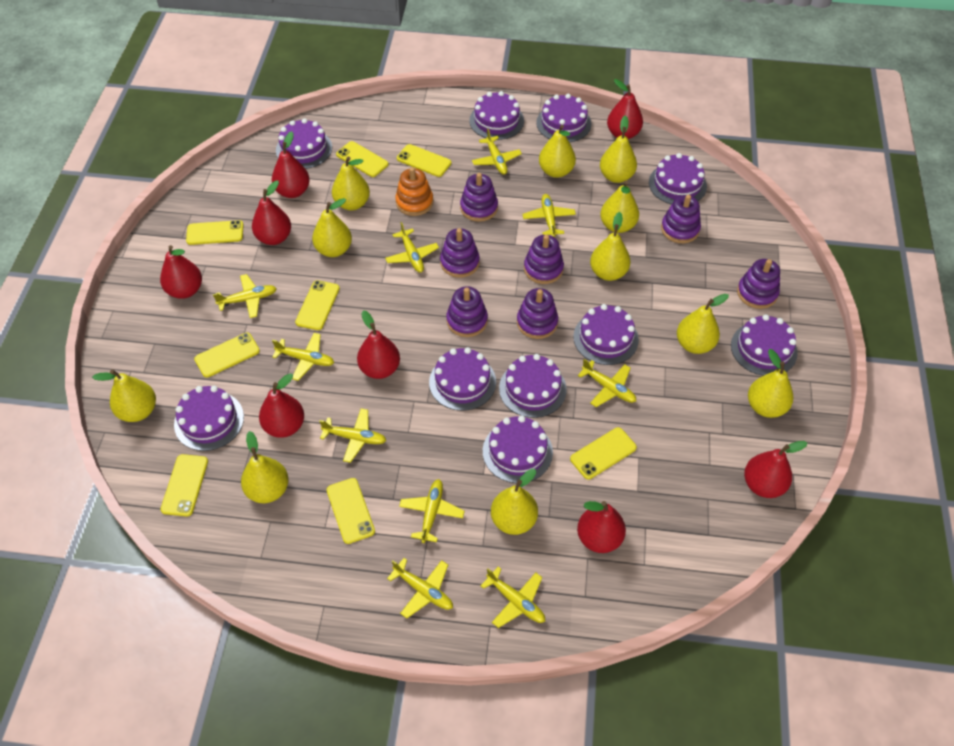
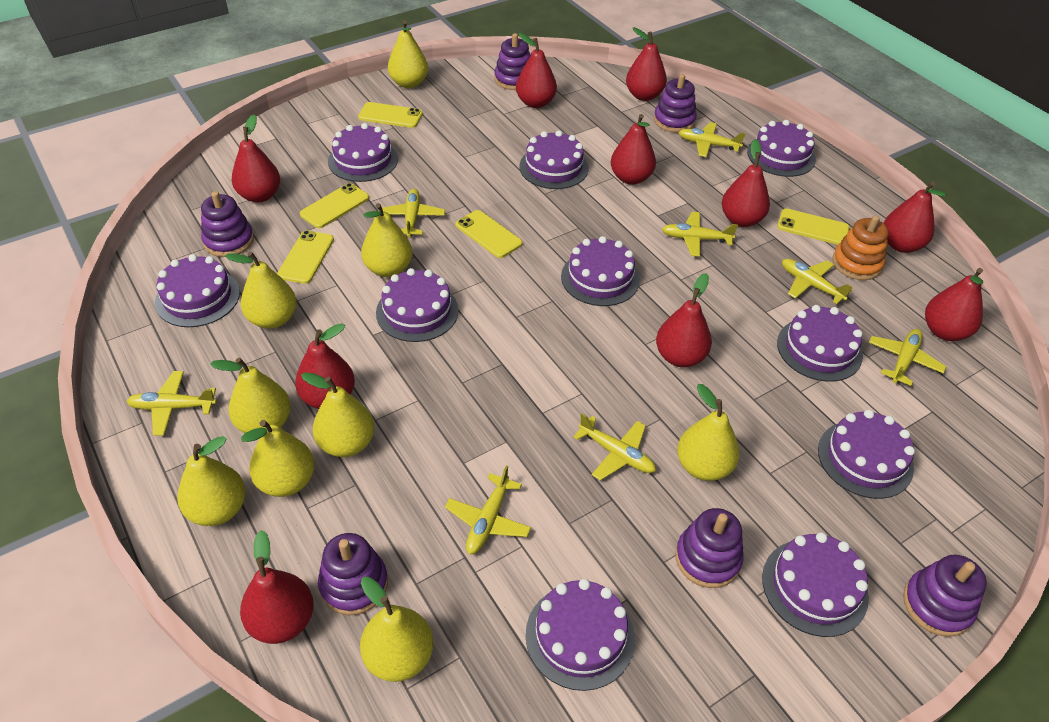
purple stacking toy: 7 -> 6
red pear: 8 -> 10
yellow pear: 11 -> 9
yellow phone: 8 -> 5
yellow plane: 10 -> 8

